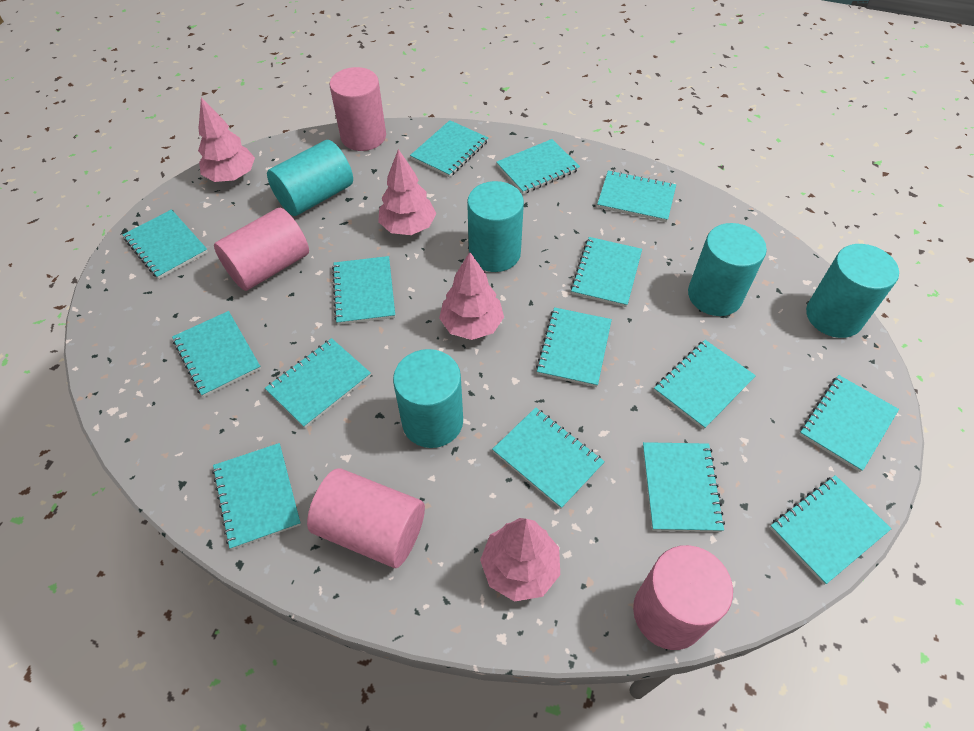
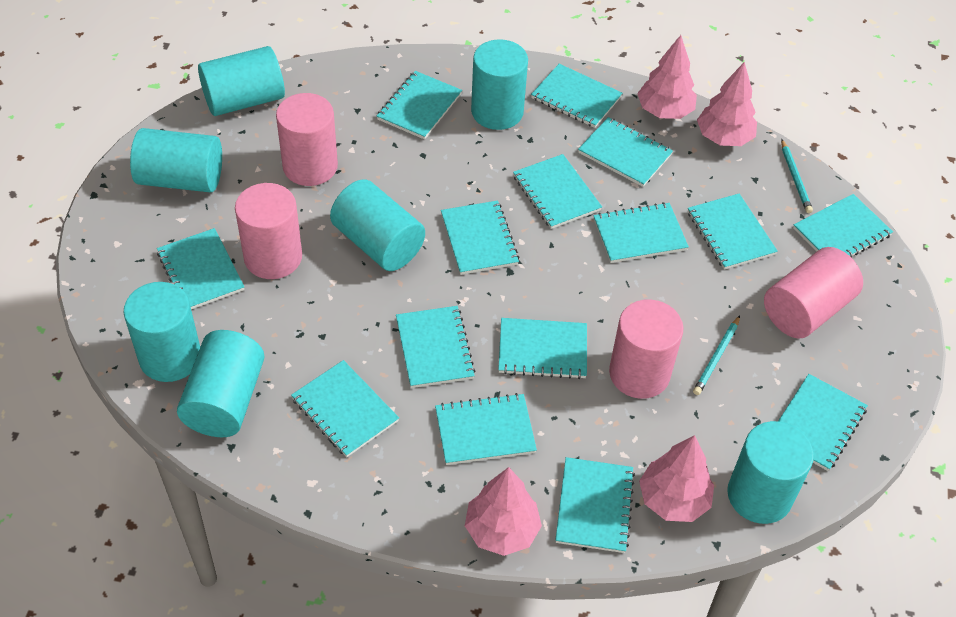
turquoise cylinder: 5 -> 7
turquoise pencil: 0 -> 2

